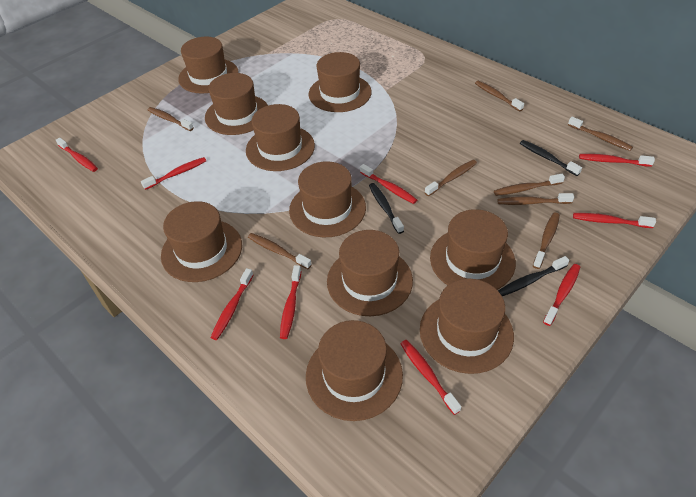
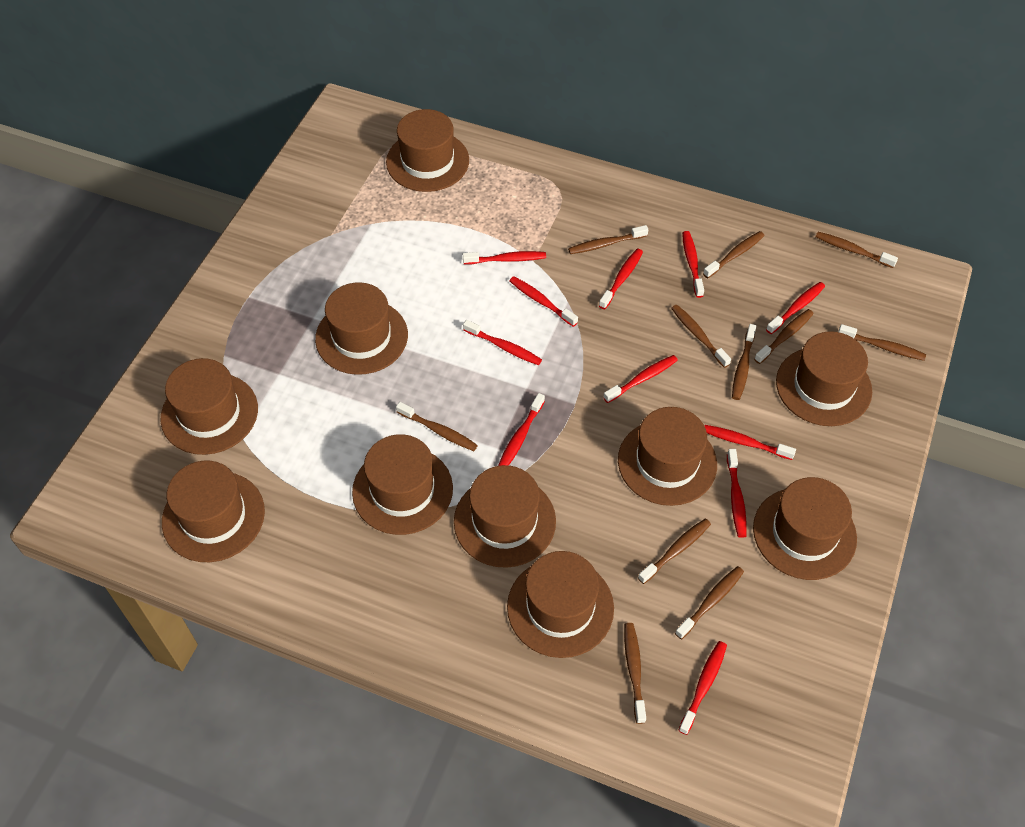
black toothbrush: 3 -> 0
brown toothbrush: 8 -> 11
red toothbrush: 9 -> 11

